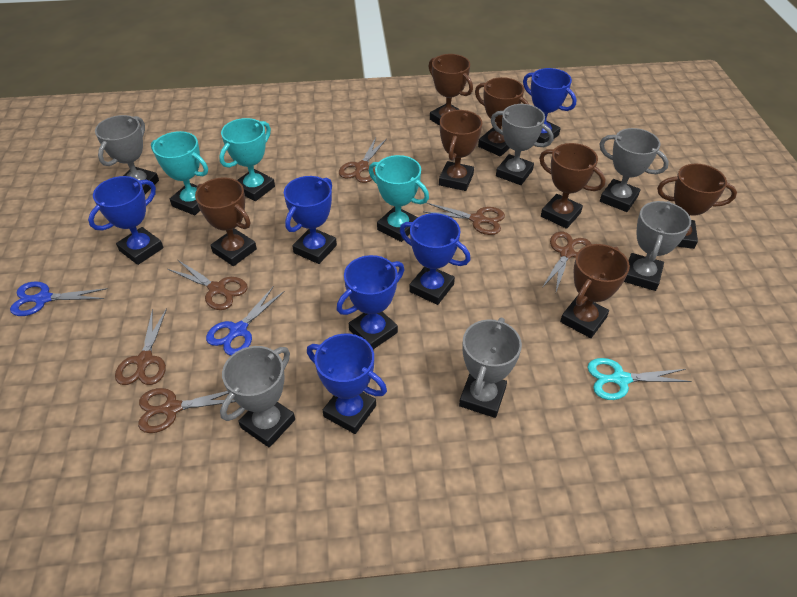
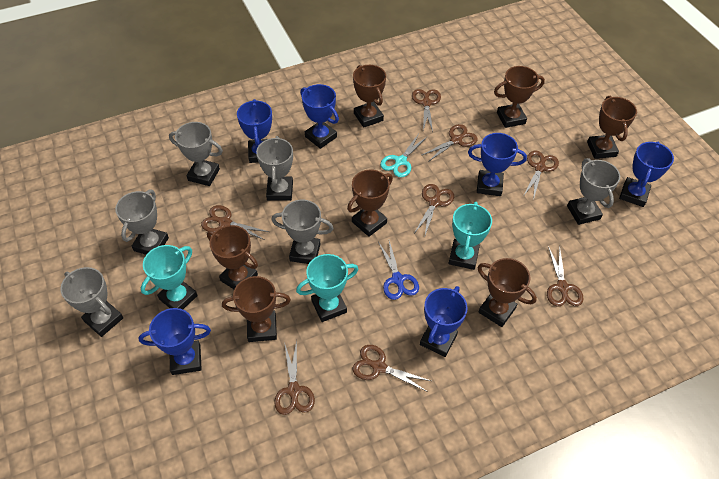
blue scissors: 2 -> 1
brown scissors: 6 -> 8

